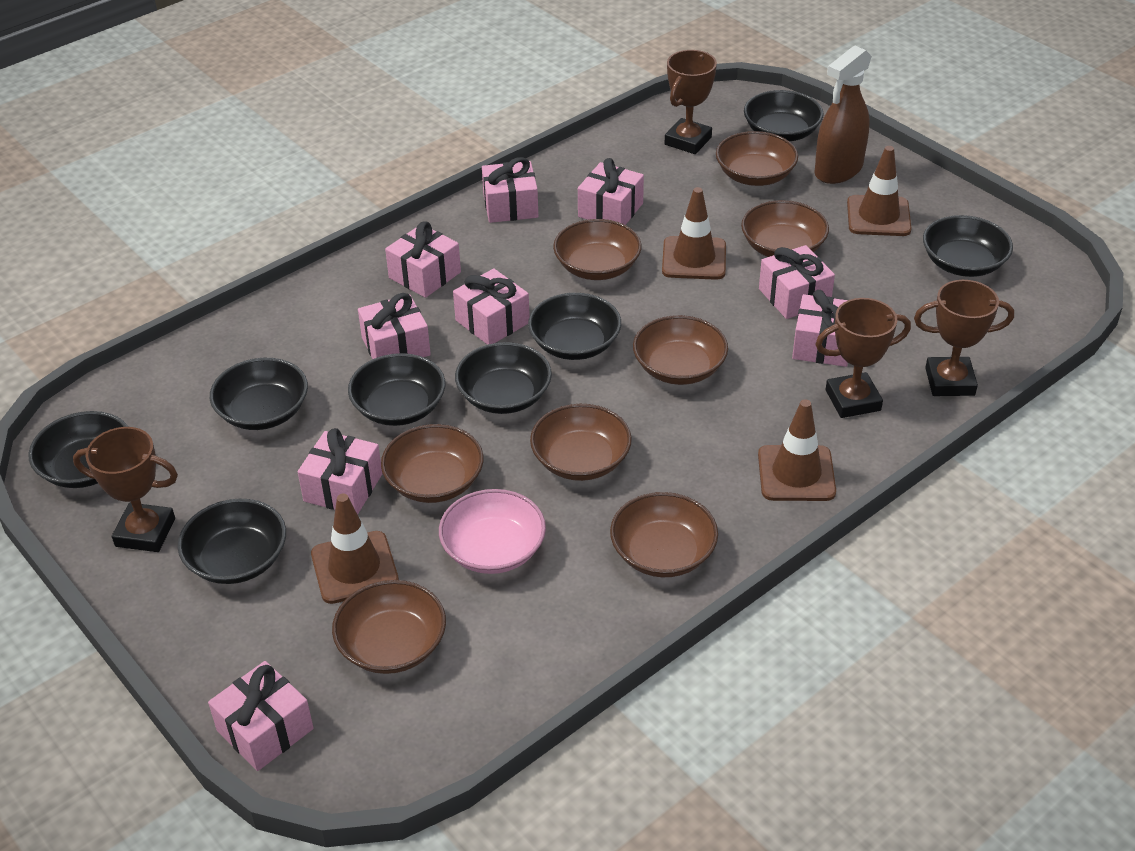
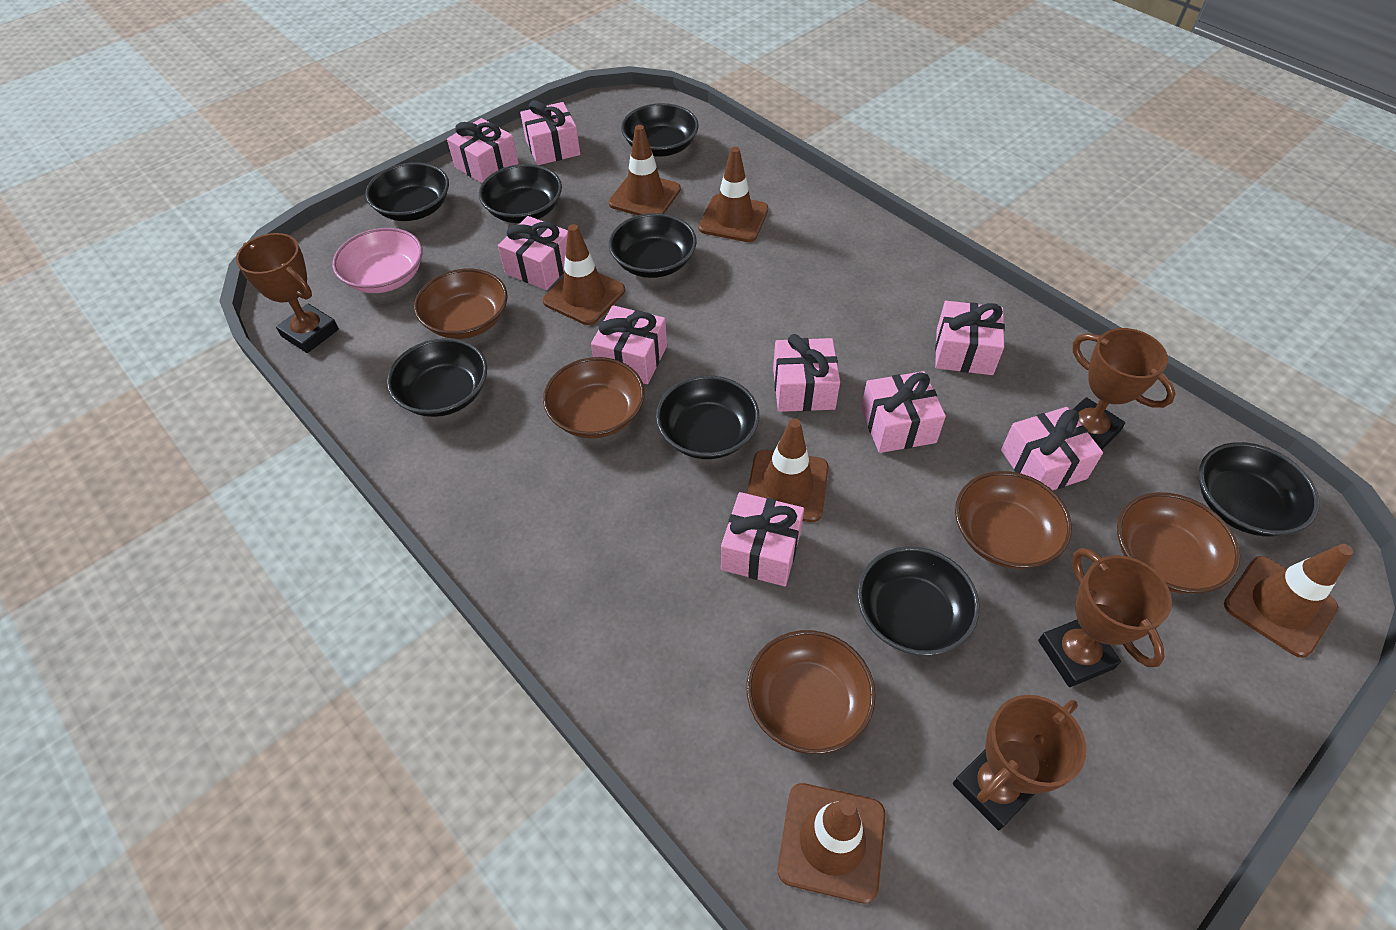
brown bowl: 8 -> 5
brown spray bottle: 1 -> 0
brown traffic cone: 4 -> 6

